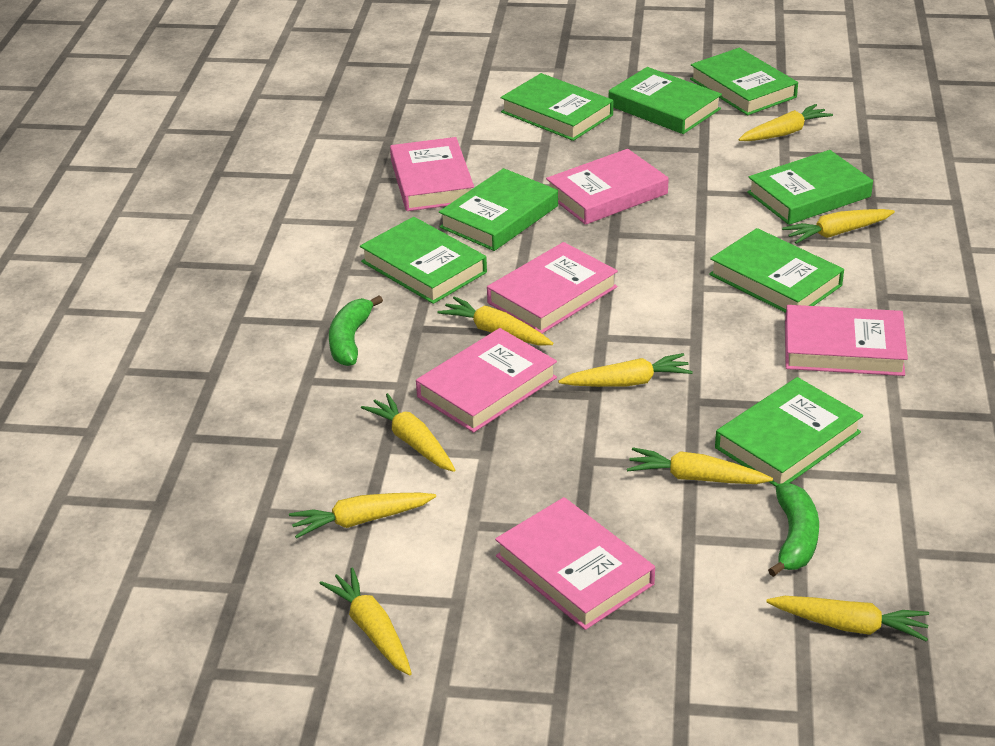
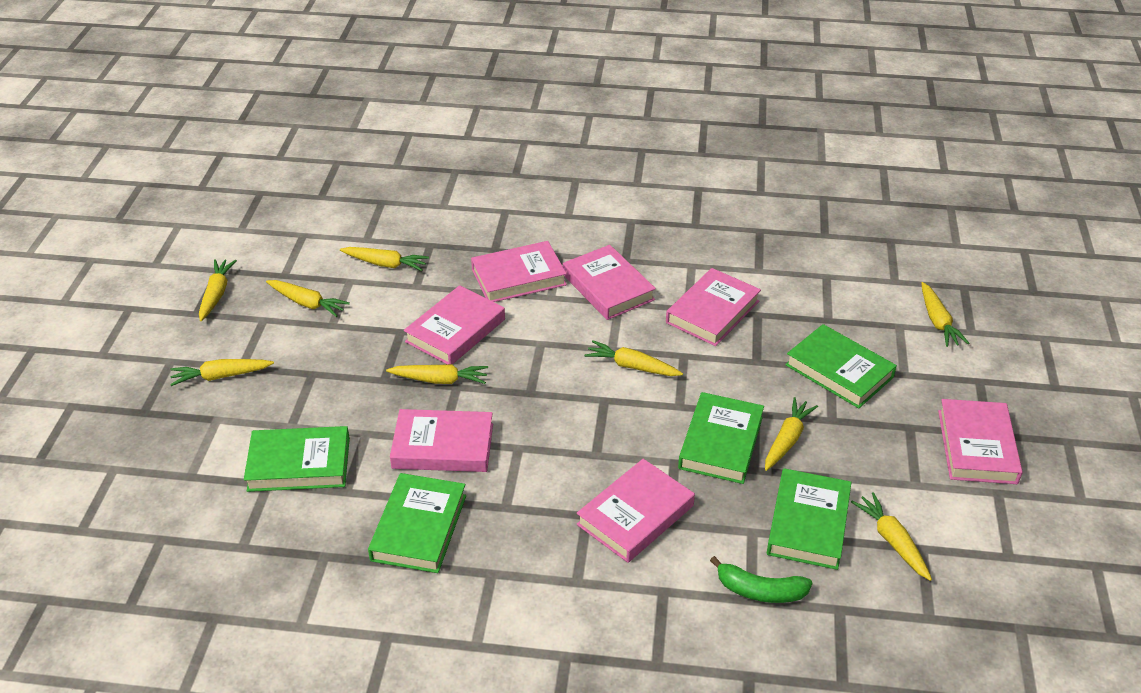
green banana: 2 -> 1
green book: 8 -> 5
pink book: 6 -> 7

